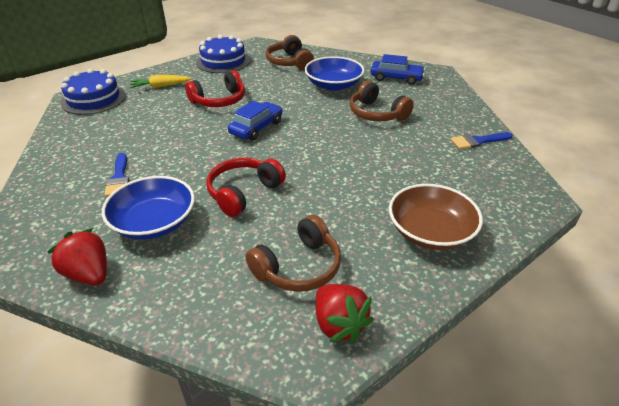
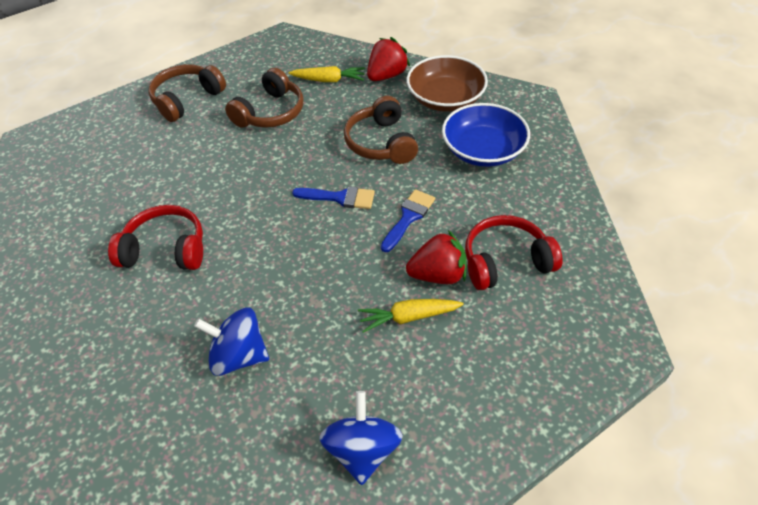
blue bowl: 2 -> 1
blue cake: 2 -> 0
blue car: 2 -> 0
blue spinning top: 0 -> 2
yellow carrot: 1 -> 2

